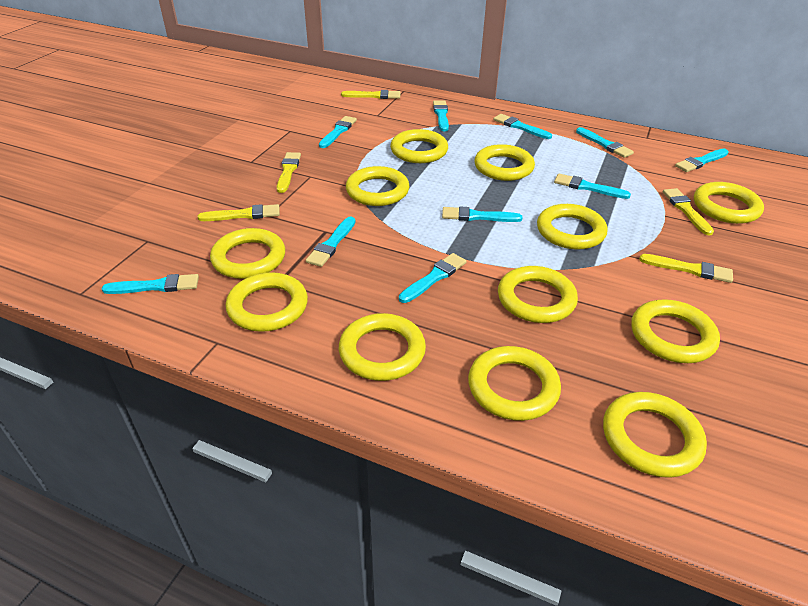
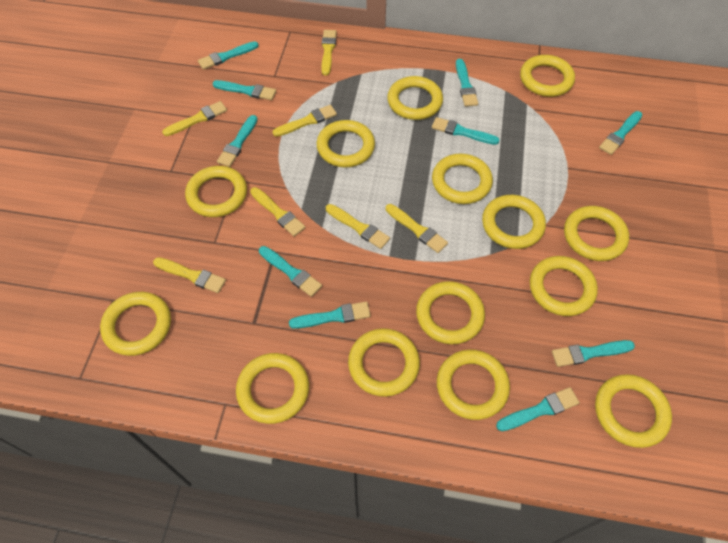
yellow brush: 5 -> 7
yellow ring: 12 -> 14

